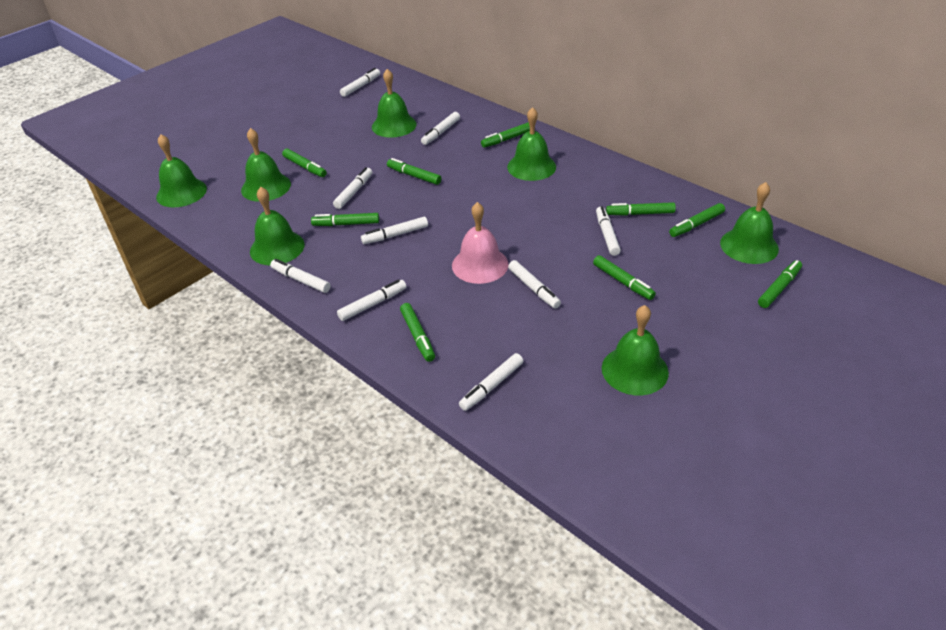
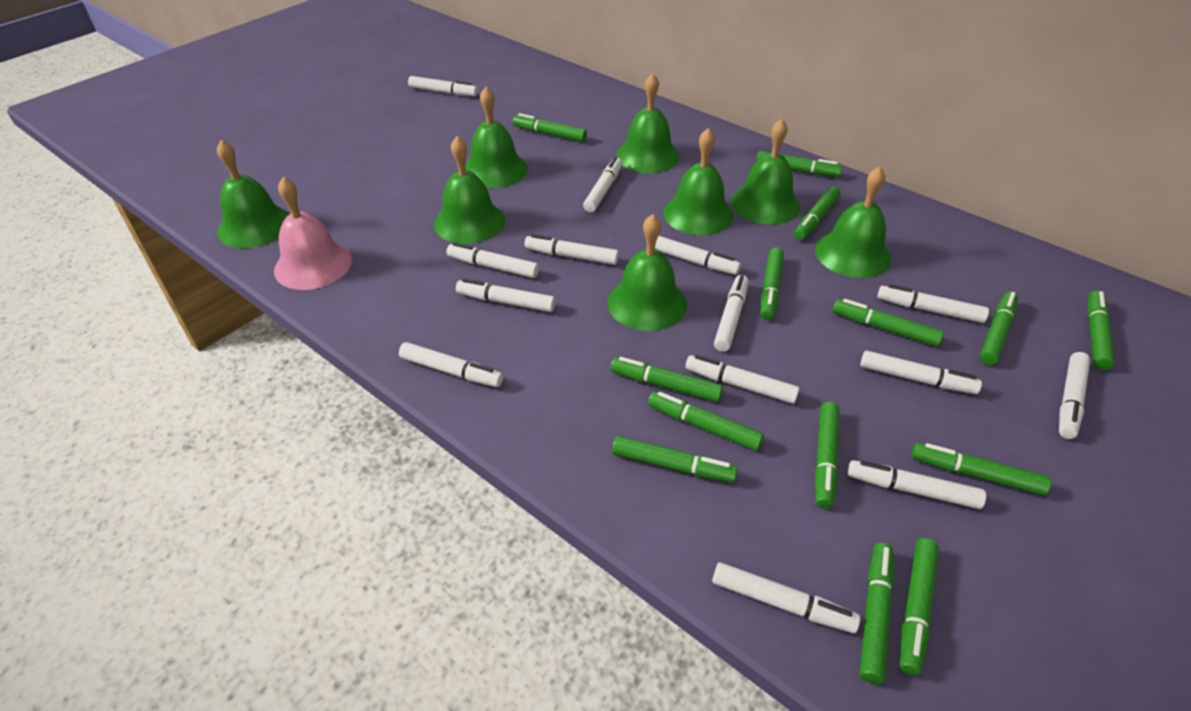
green bell: 7 -> 8
green marker: 9 -> 14
white marker: 9 -> 14

